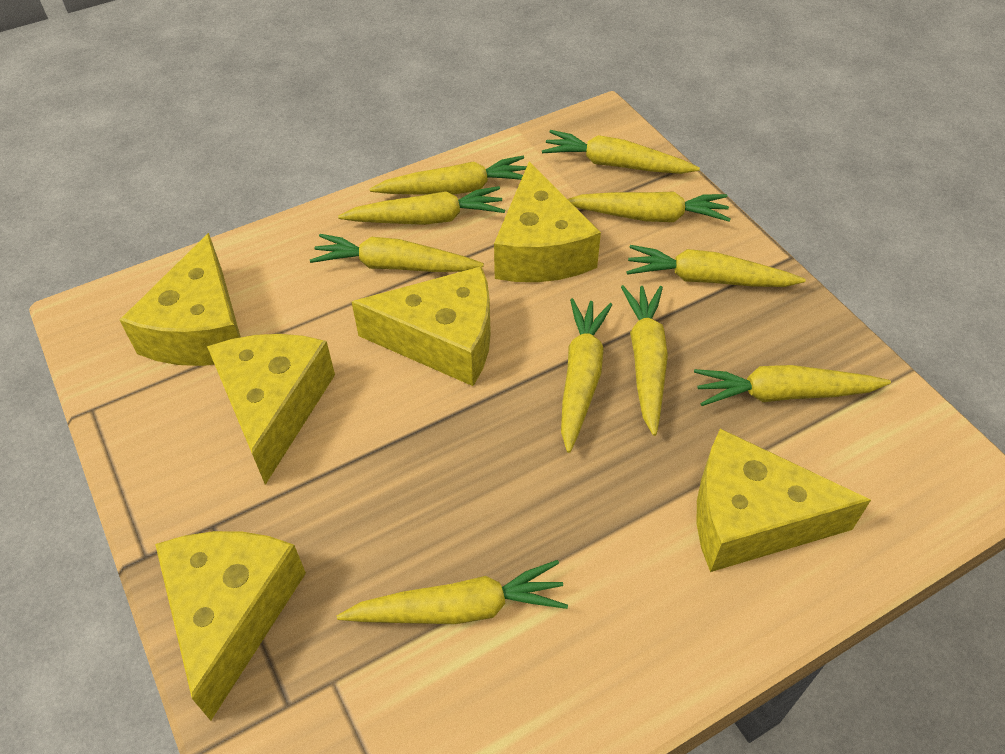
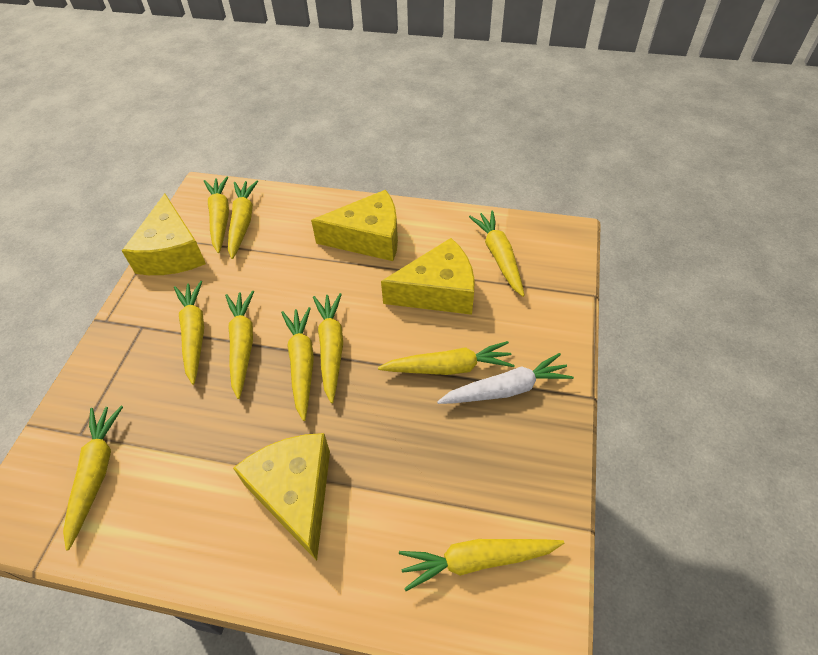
white carrot: 0 -> 1
yellow cheese: 6 -> 4

